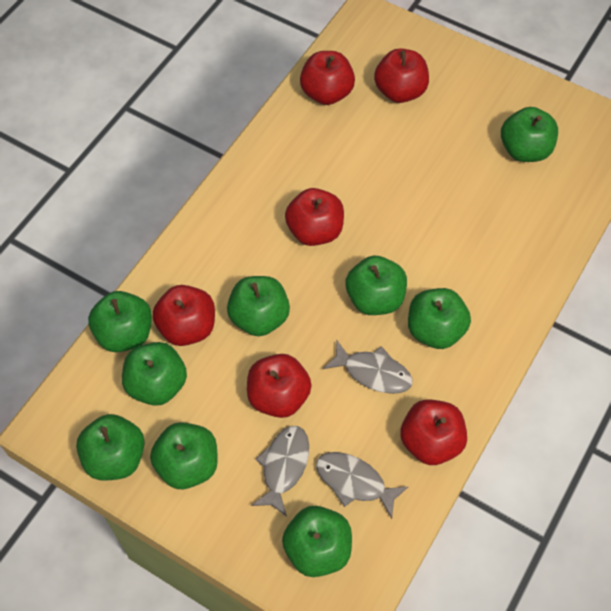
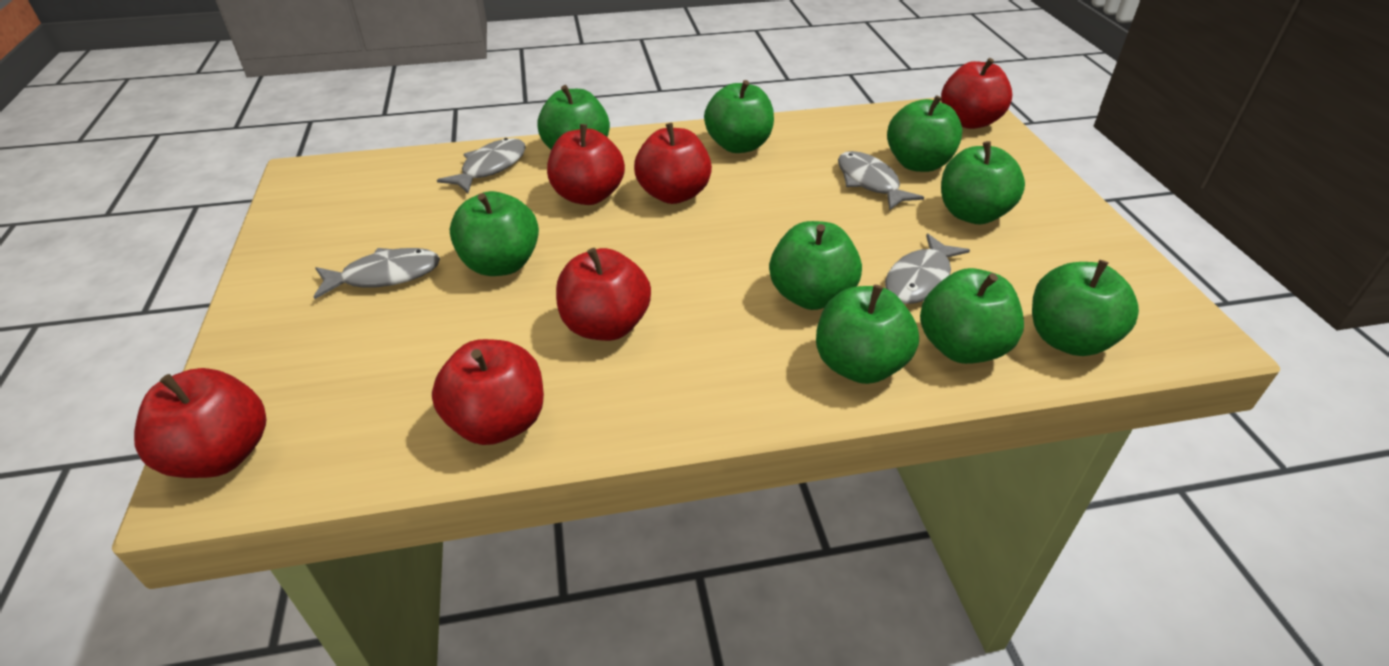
grey fish: 3 -> 4

